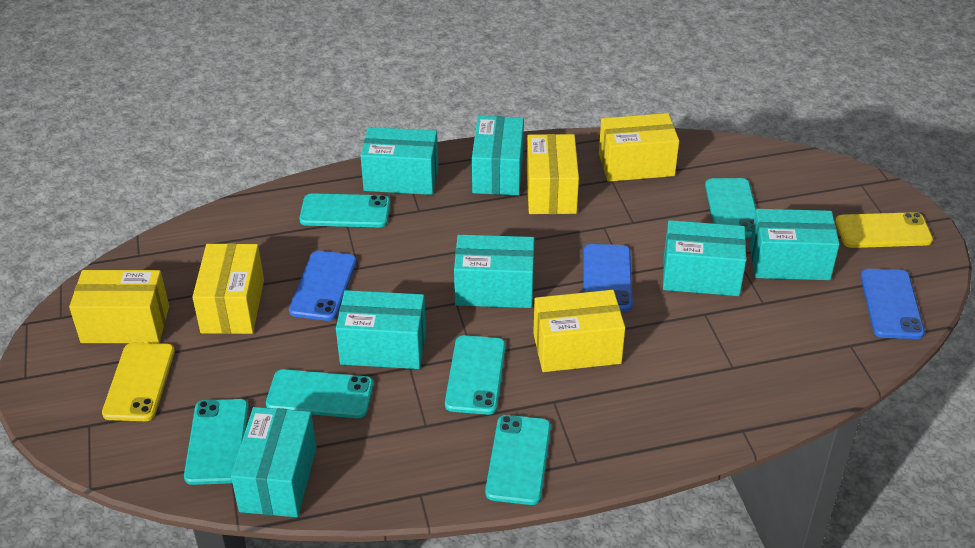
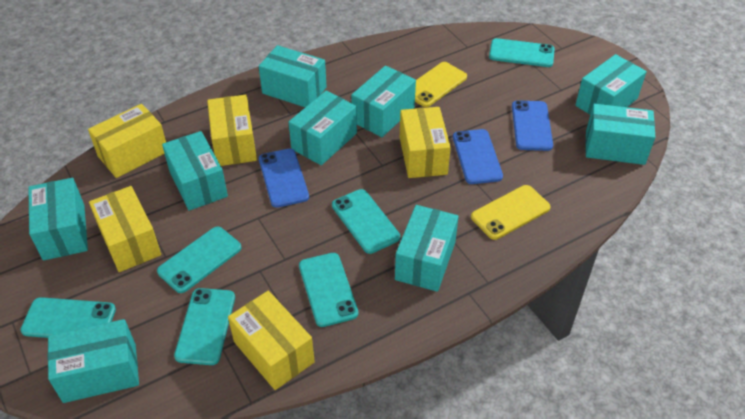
turquoise box: 7 -> 9

